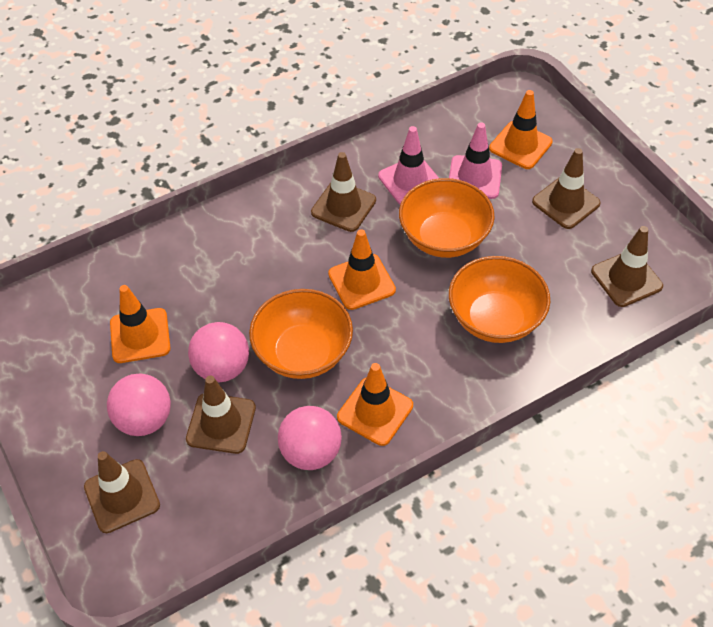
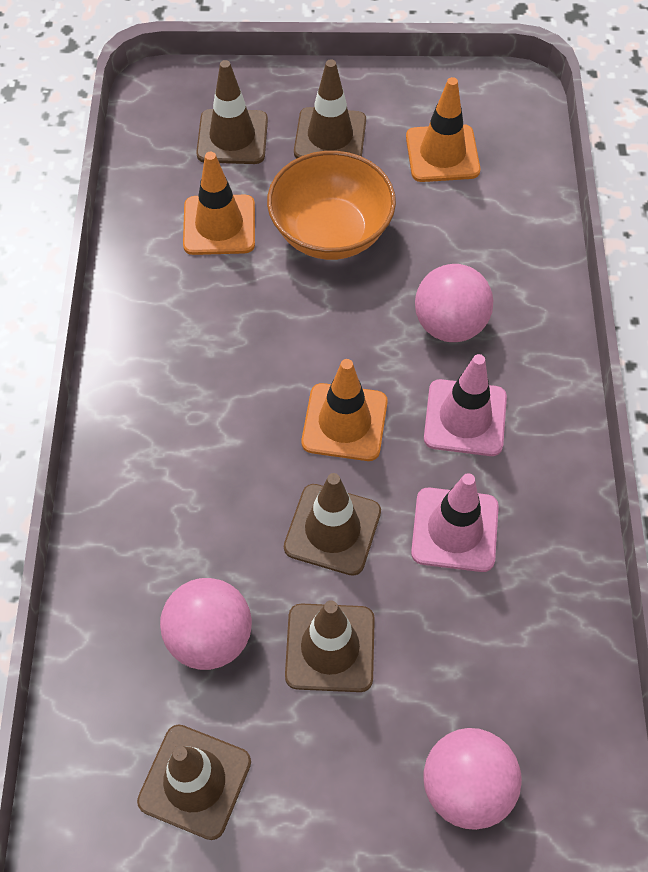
orange bowl: 3 -> 1
orange traffic cone: 4 -> 3

